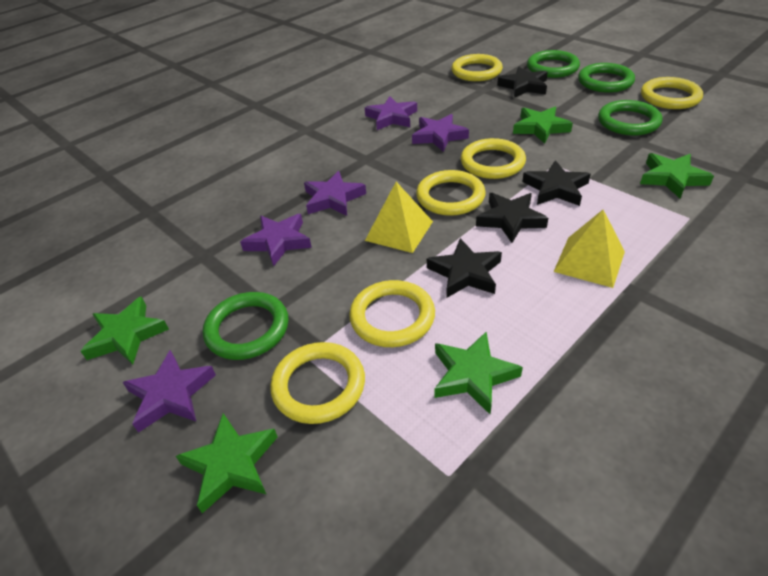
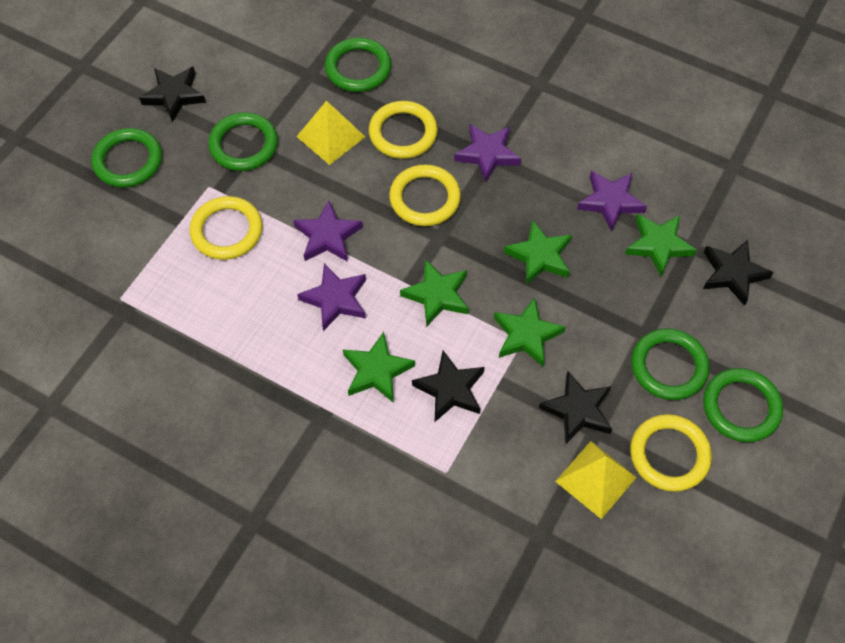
green ring: 4 -> 5
purple star: 5 -> 4
yellow ring: 6 -> 4

